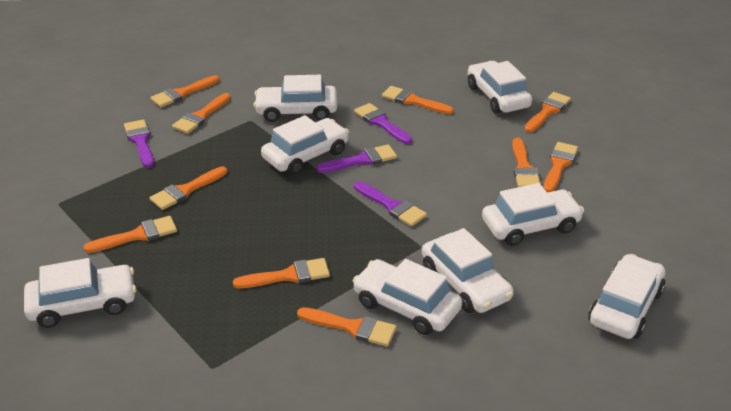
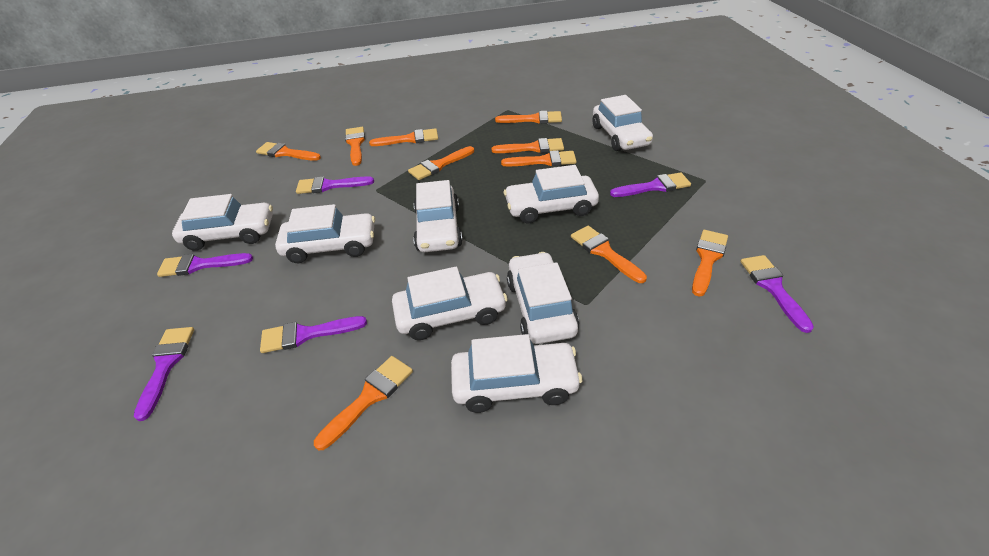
purple brush: 4 -> 6

